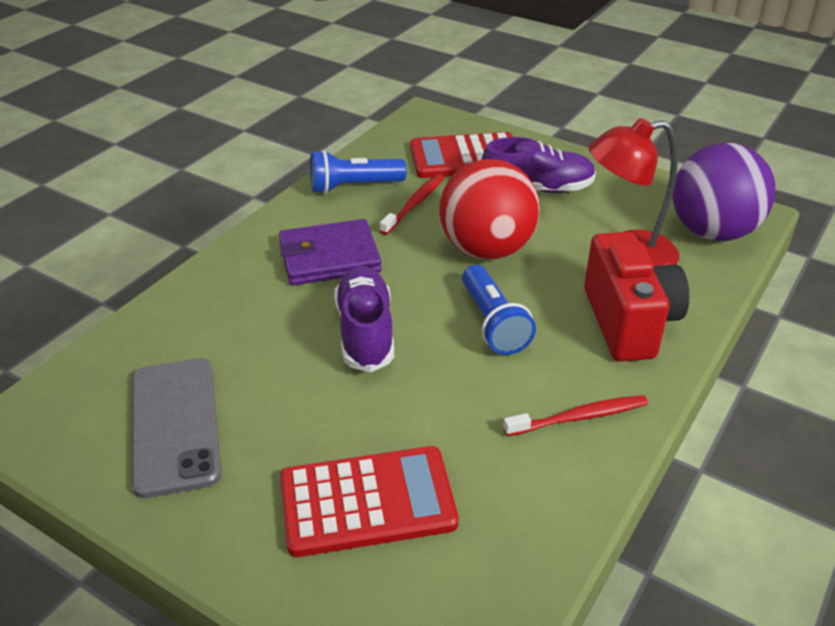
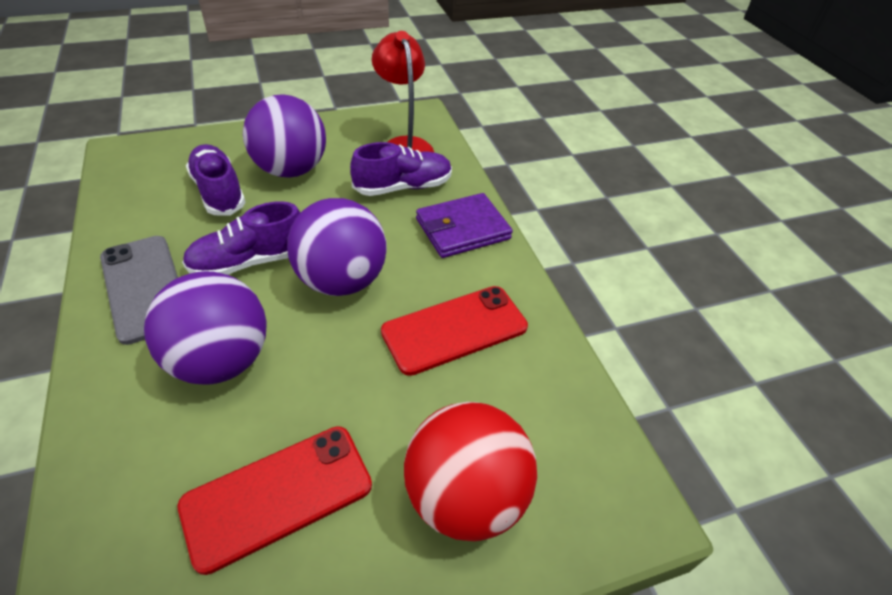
blue flashlight: 2 -> 0
purple ball: 1 -> 3
purple shoe: 2 -> 3
red calculator: 2 -> 0
red camera: 1 -> 0
red phone: 0 -> 2
red toothbrush: 2 -> 0

